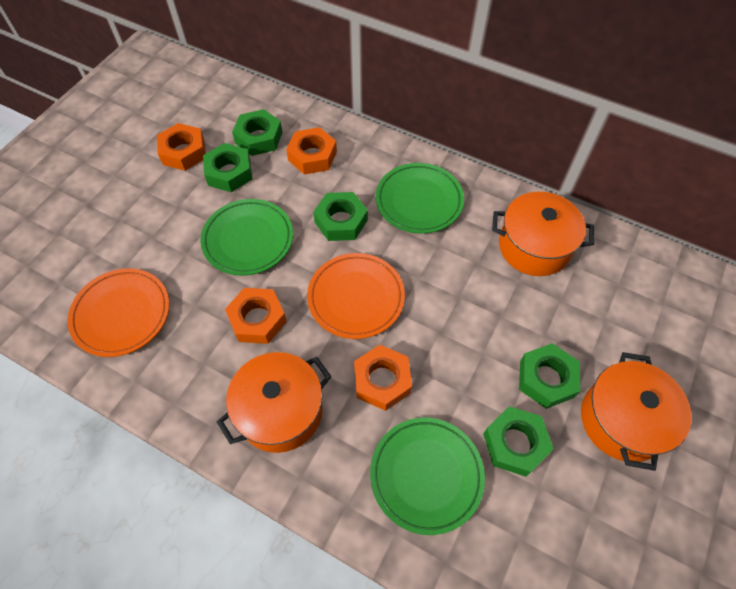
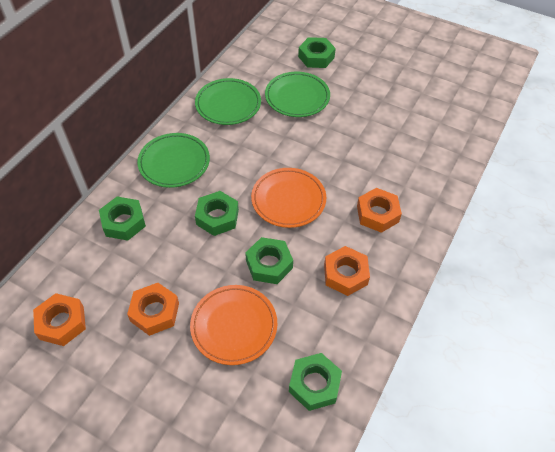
orange pot: 3 -> 0

